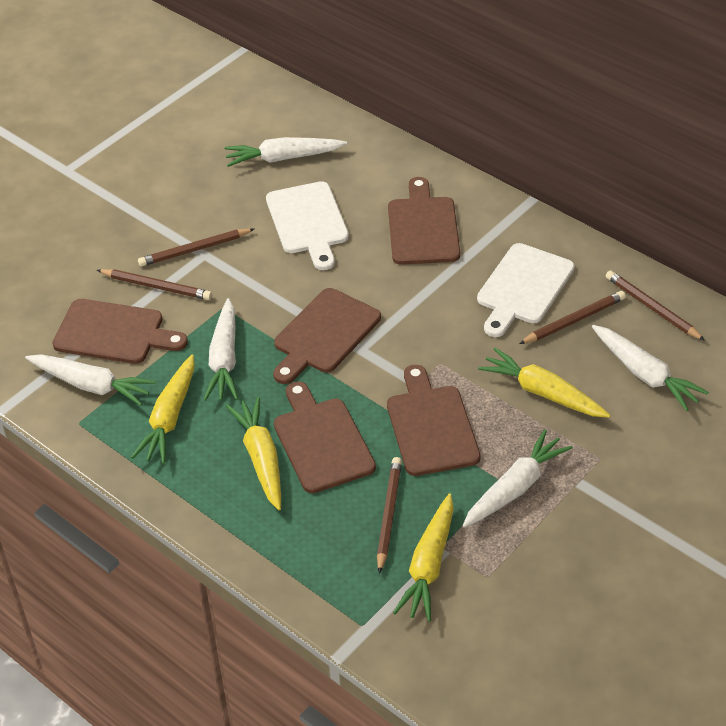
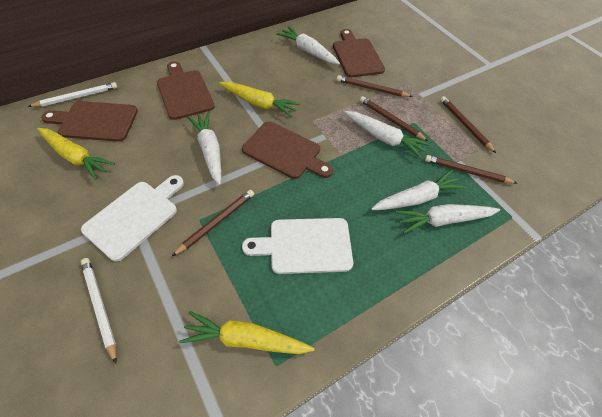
brown cutting board: 5 -> 4
white pencil: 0 -> 2
yellow carrot: 4 -> 3

